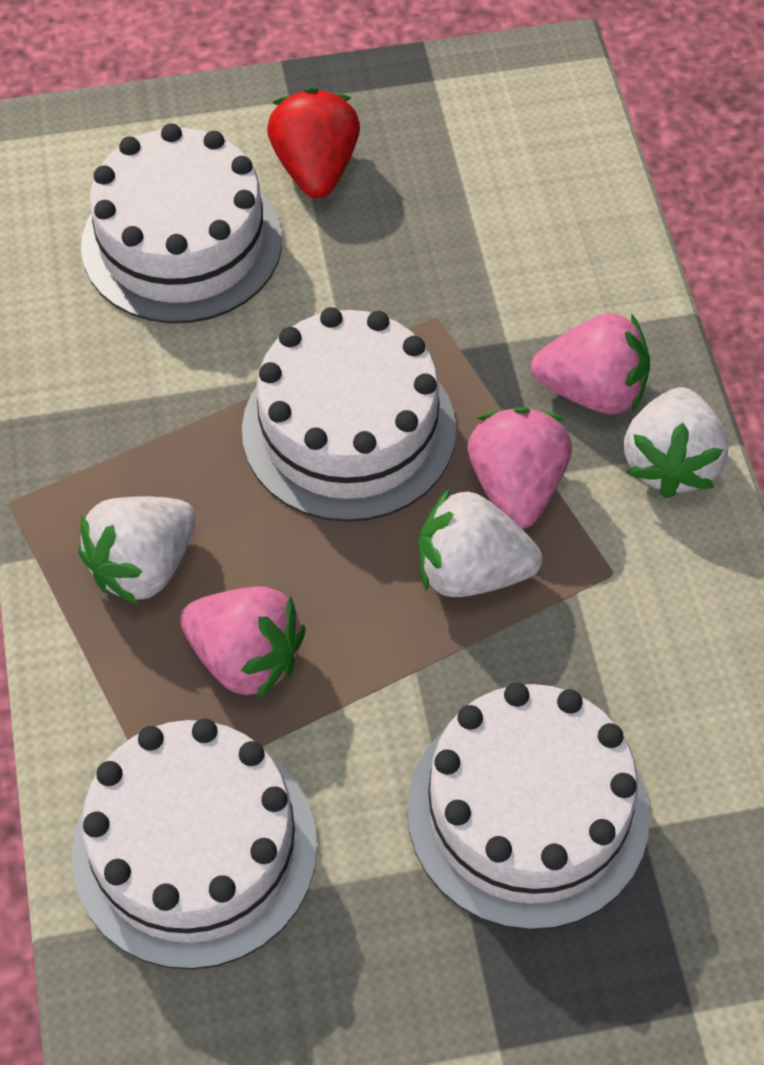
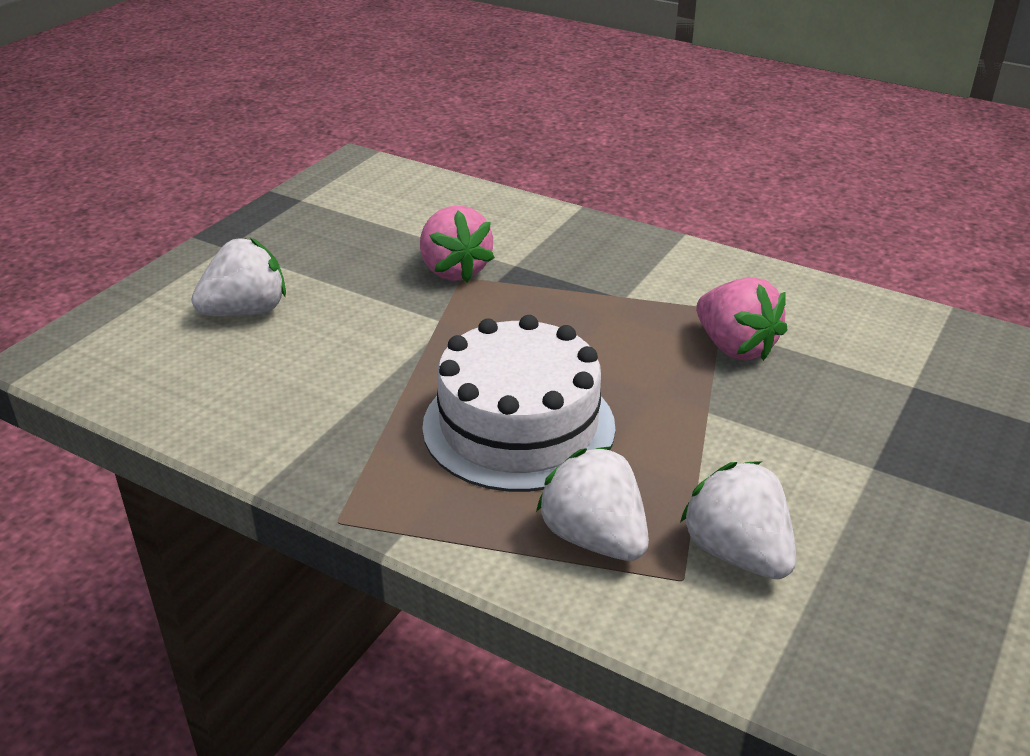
pink strawberry: 3 -> 2
red strawberry: 1 -> 0
white cake: 4 -> 1

